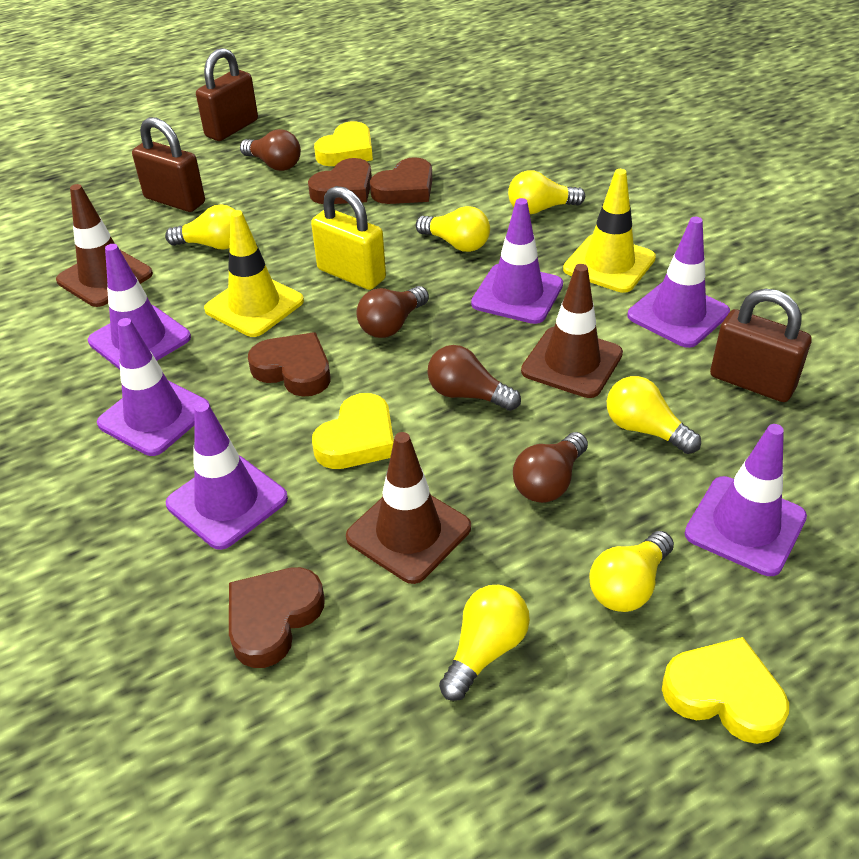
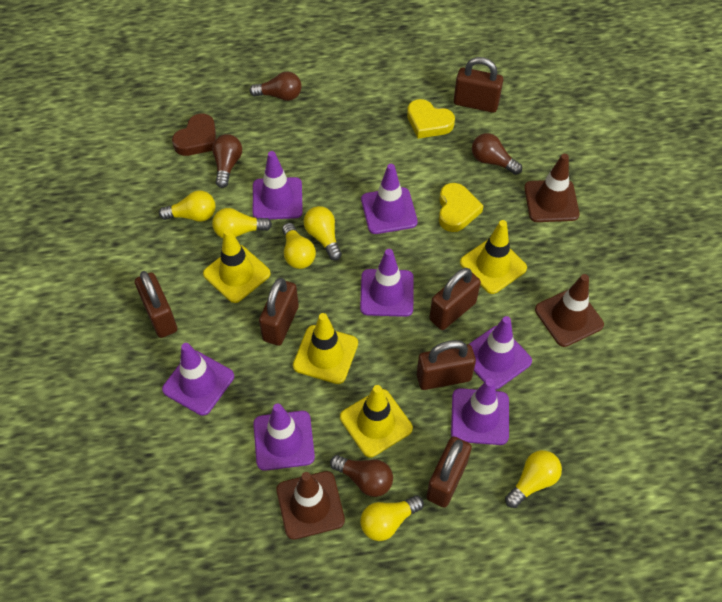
brown heart: 4 -> 1
brown padlock: 3 -> 6
purple traffic cone: 6 -> 7
yellow heart: 3 -> 2
yellow padlock: 1 -> 0
yellow traffic cone: 2 -> 4

